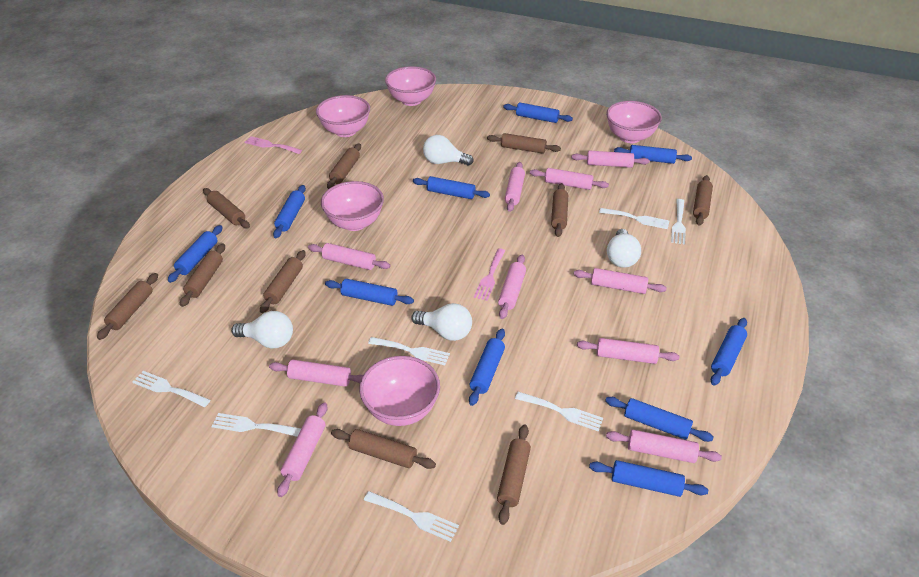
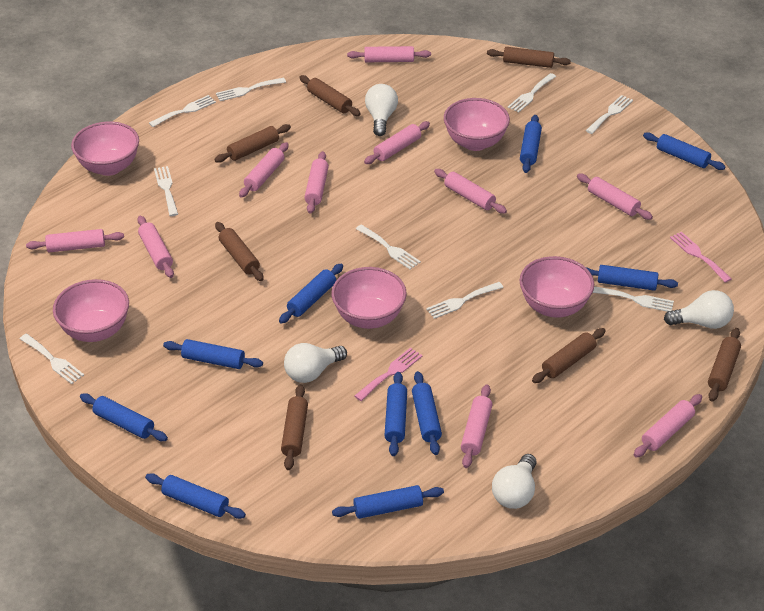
brown rolling pin: 10 -> 7
white fork: 7 -> 9

